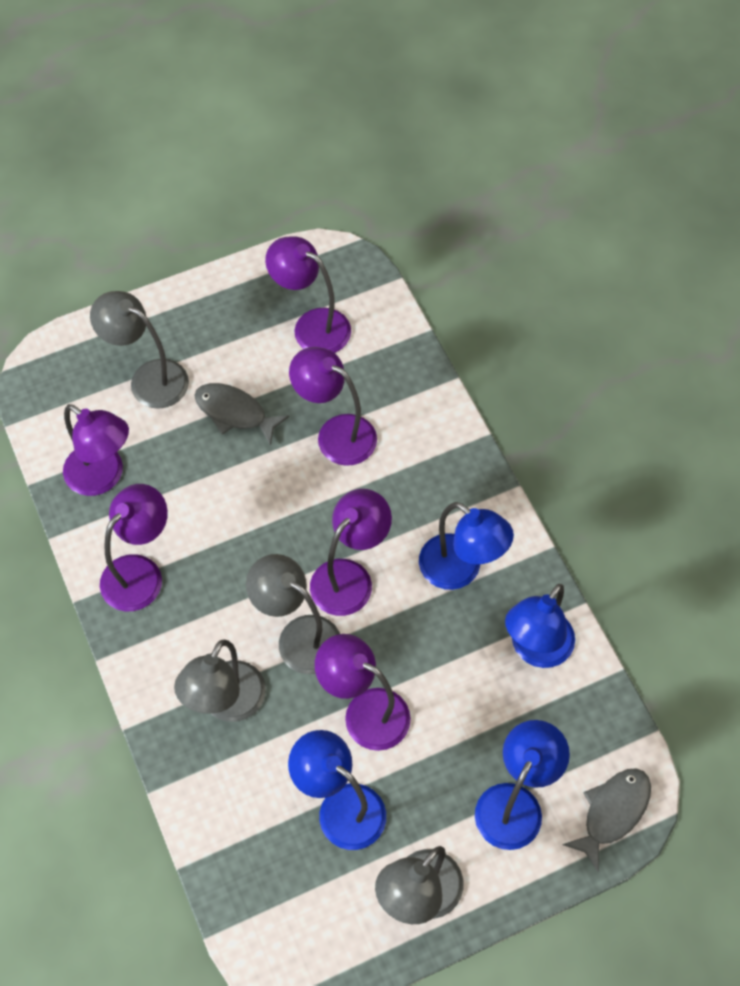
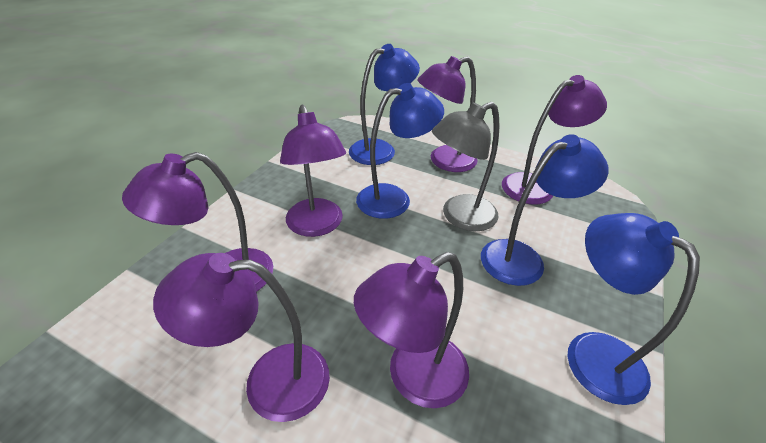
grey fish: 2 -> 0
grey lamp: 4 -> 1

